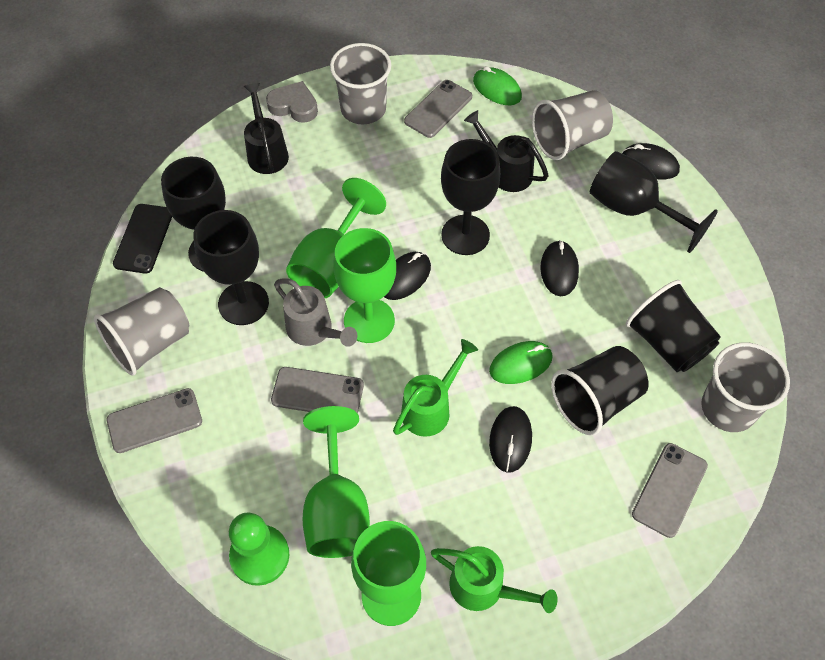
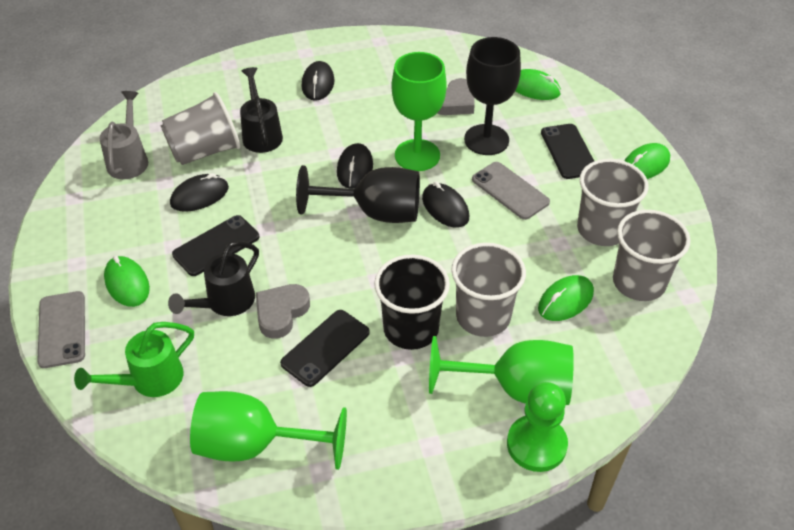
black cup: 2 -> 1
black goblet: 4 -> 2
black phone: 1 -> 3
green goblet: 4 -> 3
green mouse: 2 -> 4
green watering can: 2 -> 1
grey heart: 1 -> 2
grey phone: 4 -> 2

